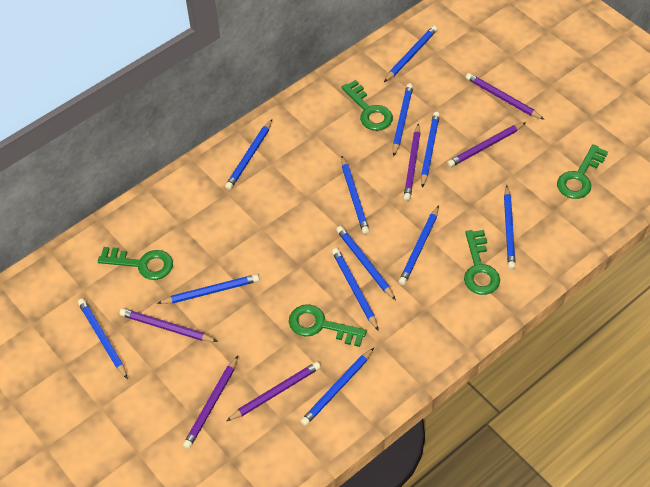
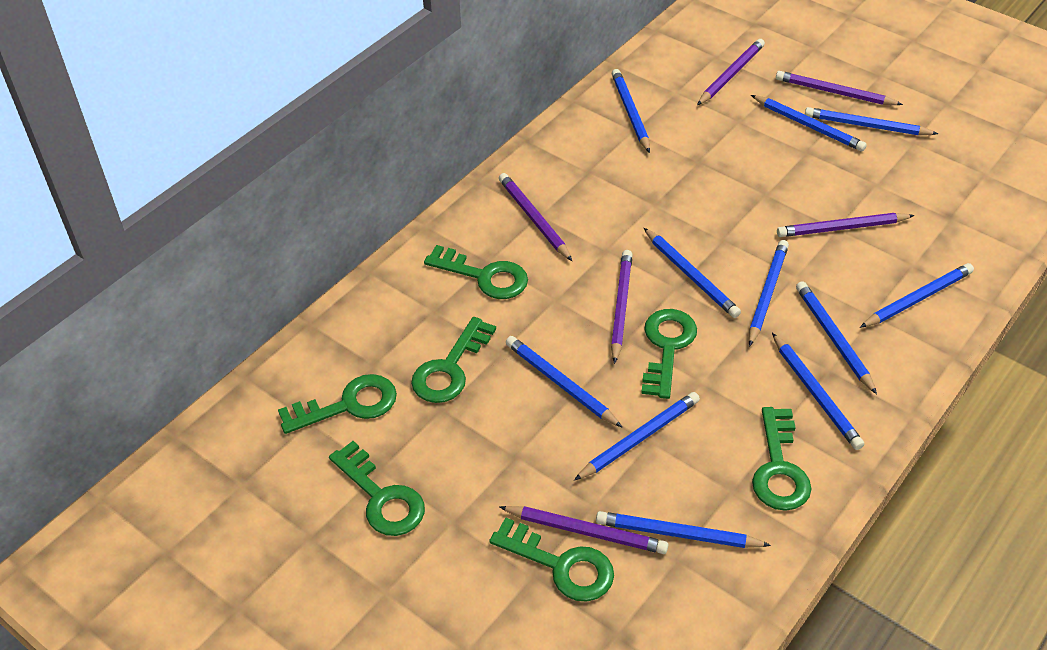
blue pencil: 12 -> 11
green key: 5 -> 7

